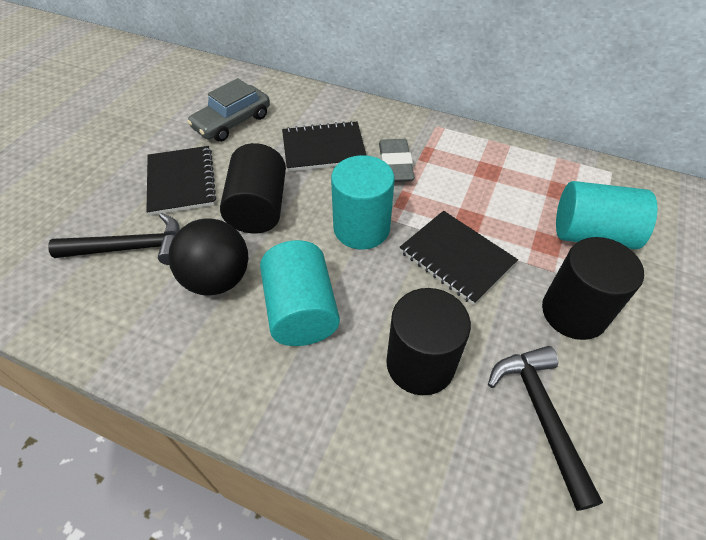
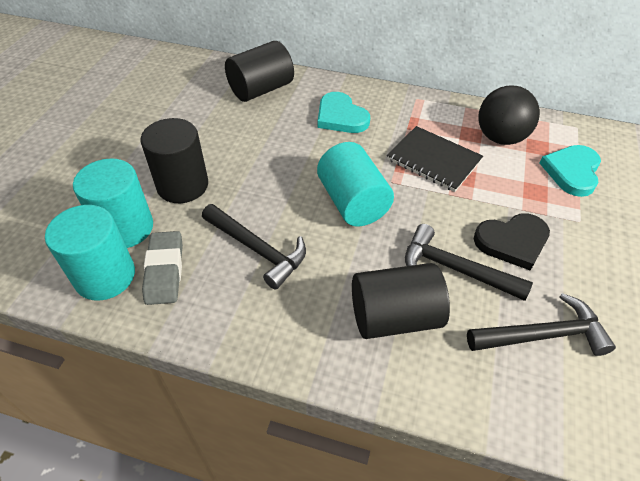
black hammer: 2 -> 3
black heart: 0 -> 1
black notebook: 3 -> 1
grey car: 1 -> 0
turquoise heart: 0 -> 2

